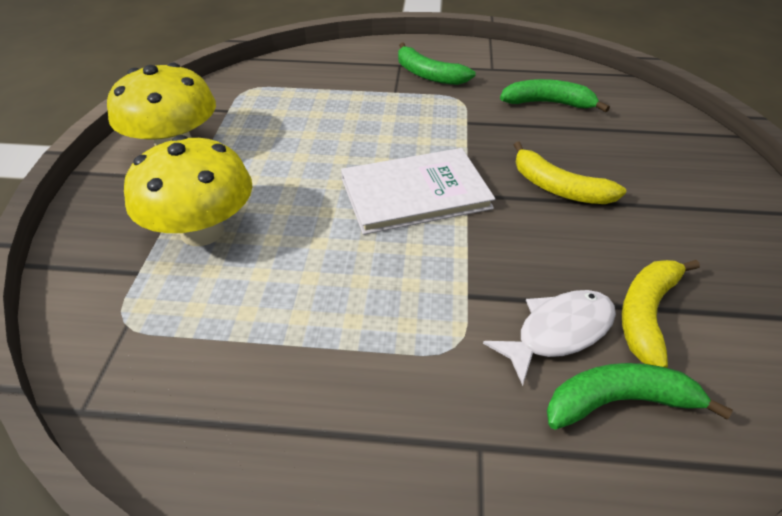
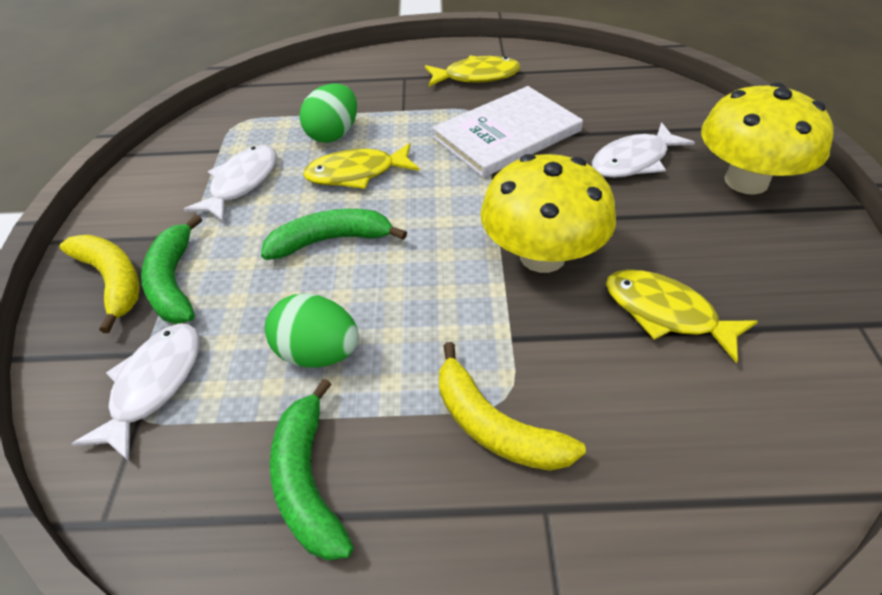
green egg: 0 -> 2
white fish: 1 -> 3
yellow fish: 0 -> 3

